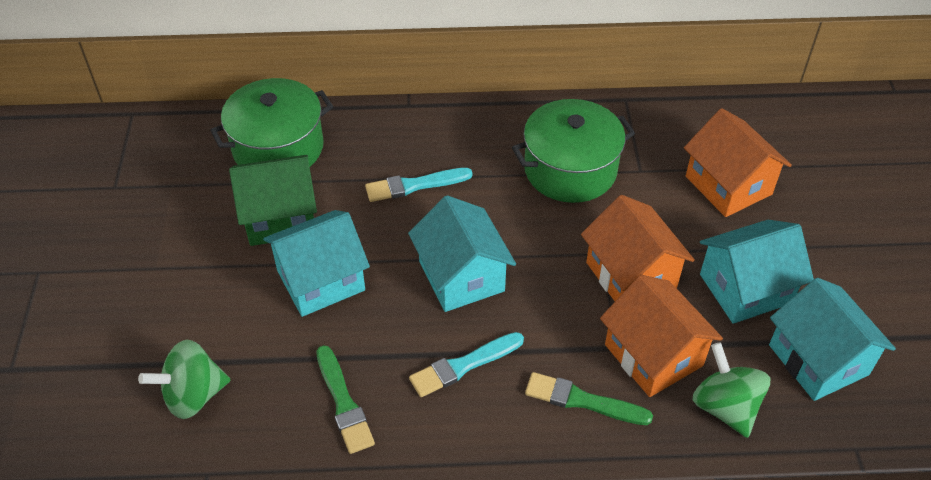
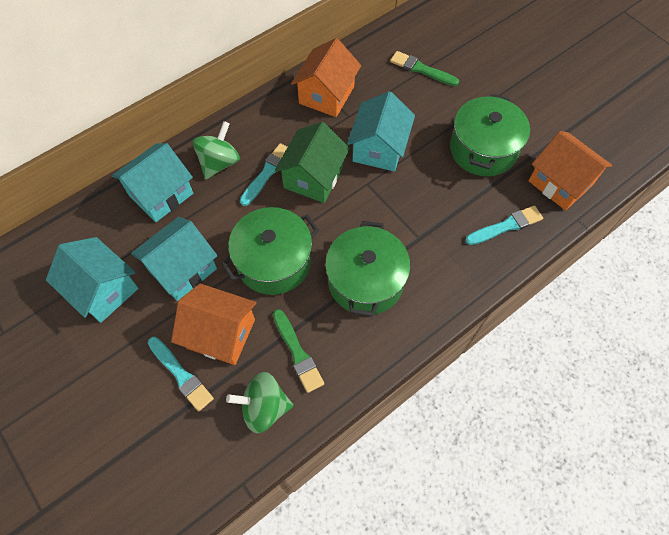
green pot: 2 -> 3
turquoise brush: 2 -> 3

